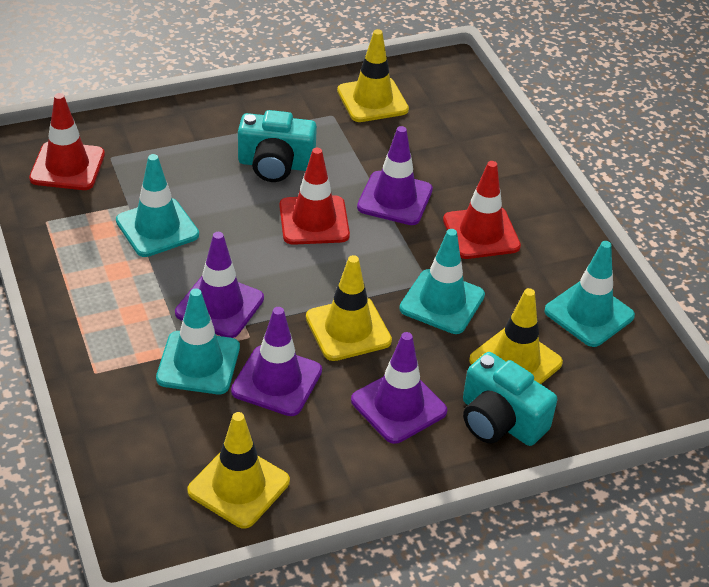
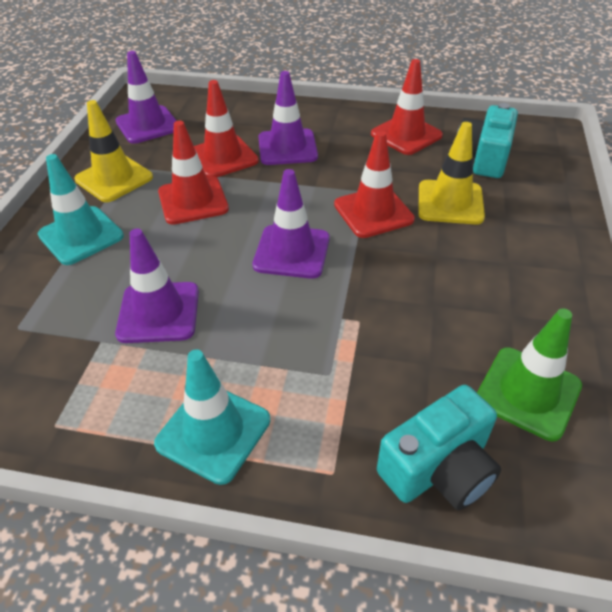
green traffic cone: 0 -> 1
red traffic cone: 3 -> 4
turquoise traffic cone: 4 -> 2
yellow traffic cone: 4 -> 2

